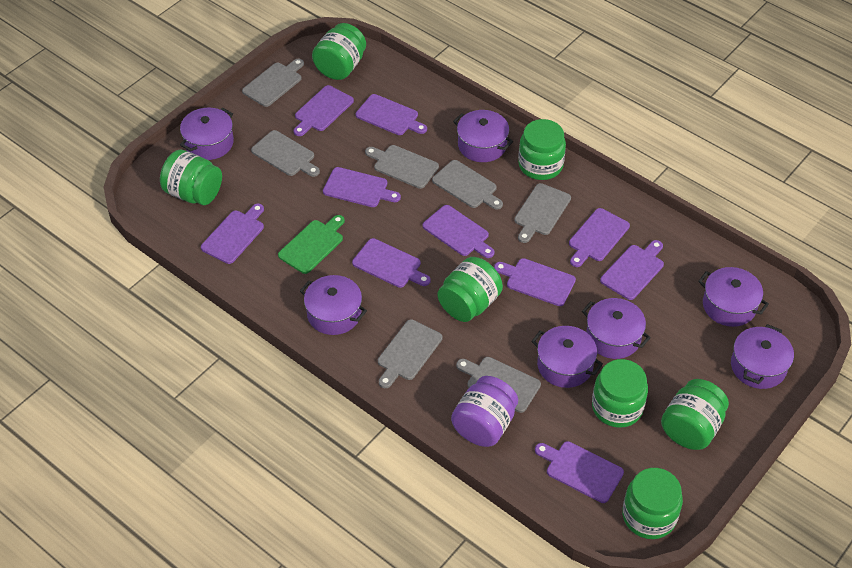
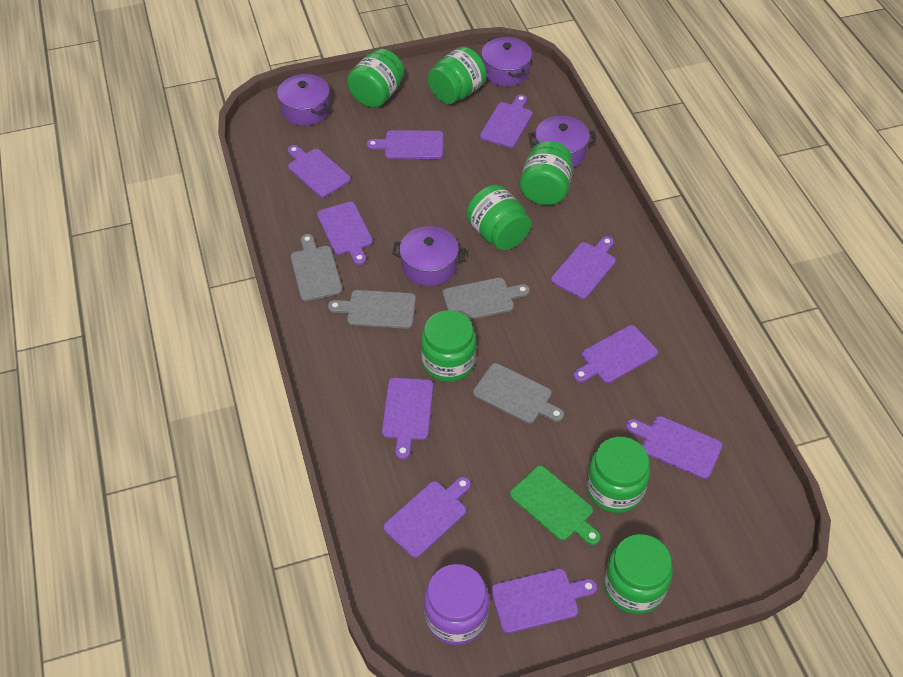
grey cutting board: 7 -> 4
purple pot: 7 -> 4

